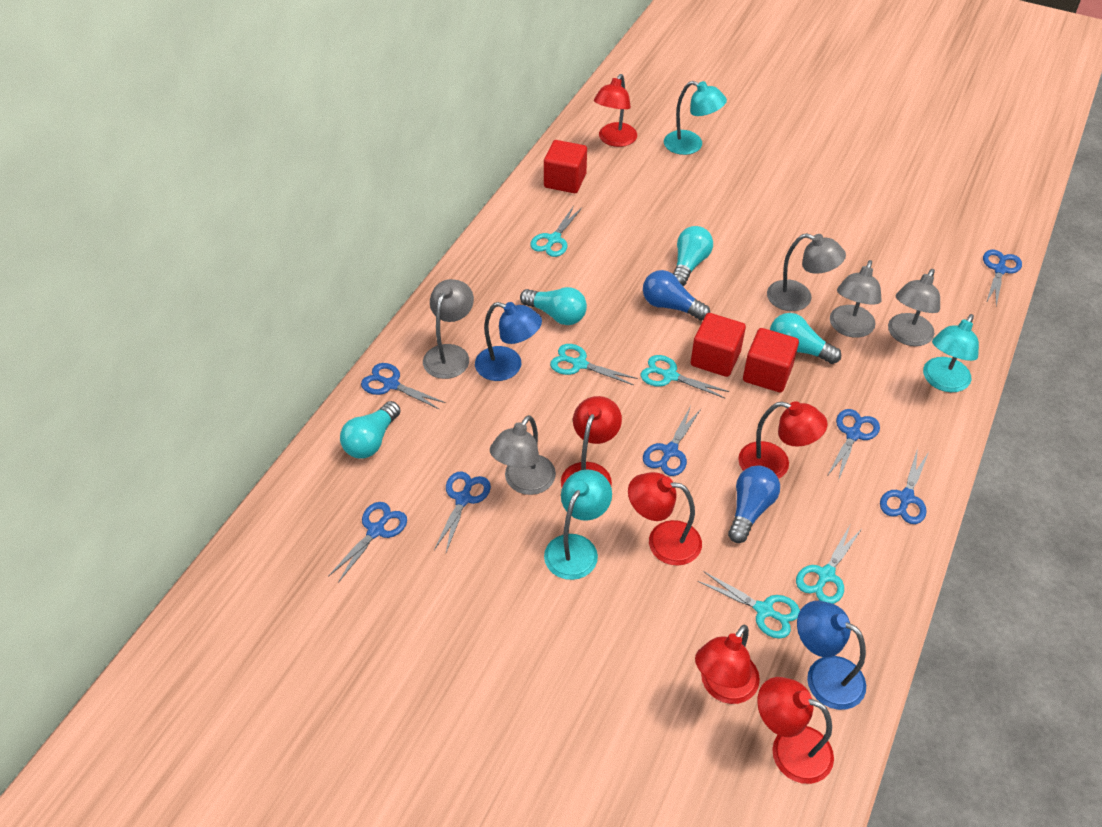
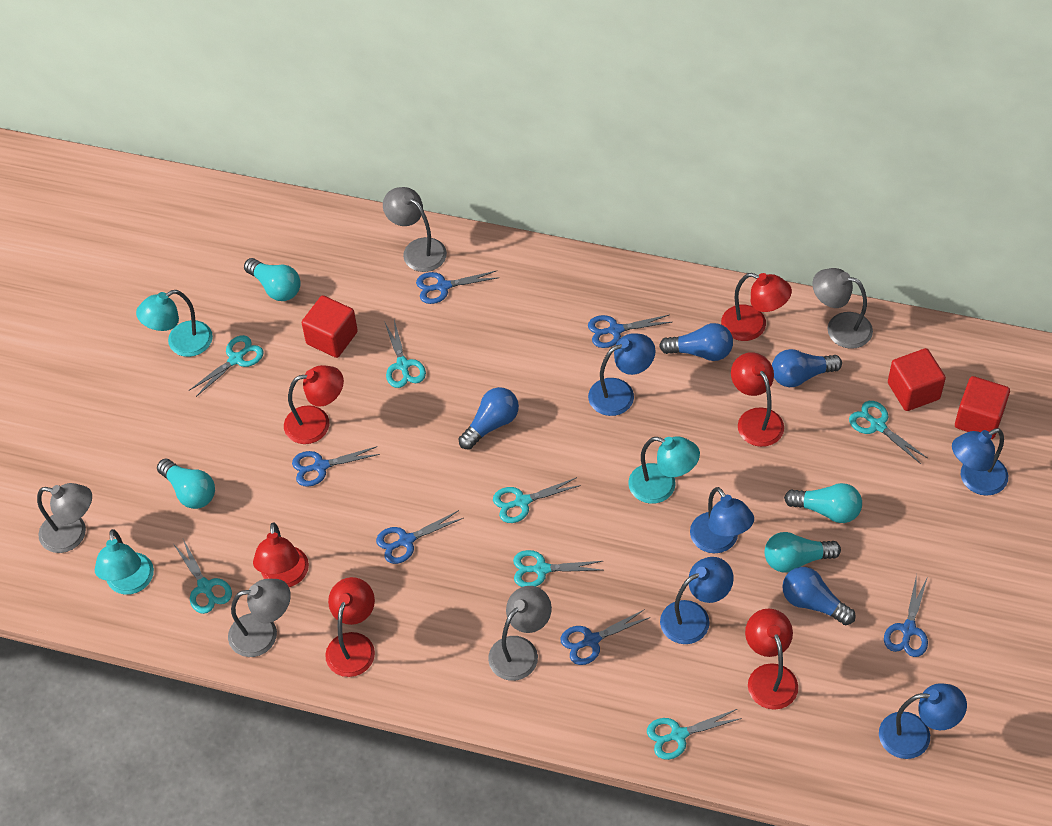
blue lamp: 2 -> 5
blue light bulb: 2 -> 4
blue scissors: 7 -> 6
turquoise scissors: 5 -> 7

